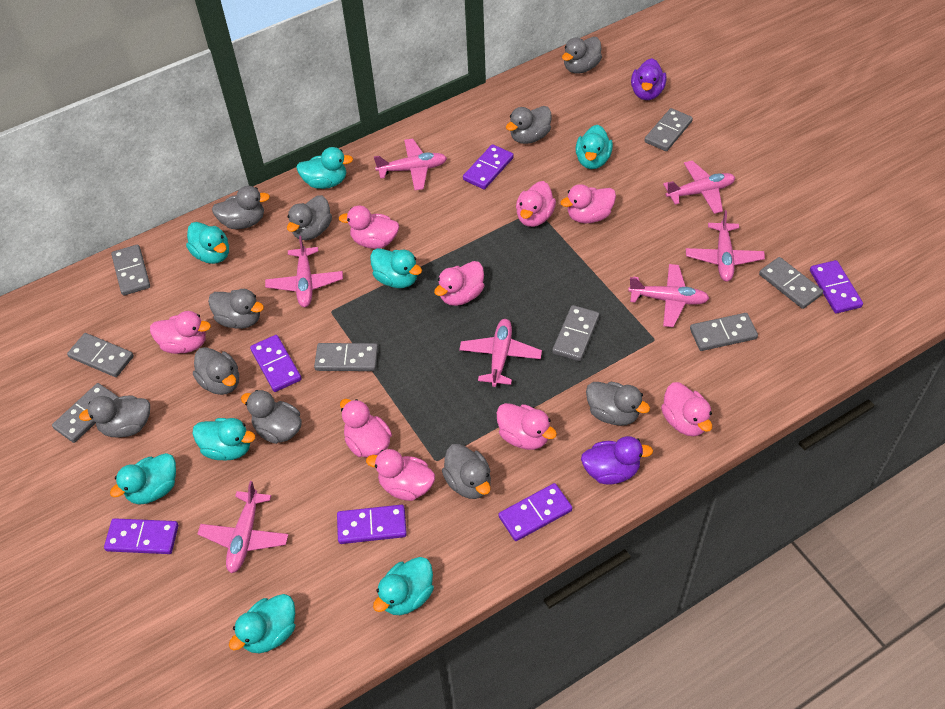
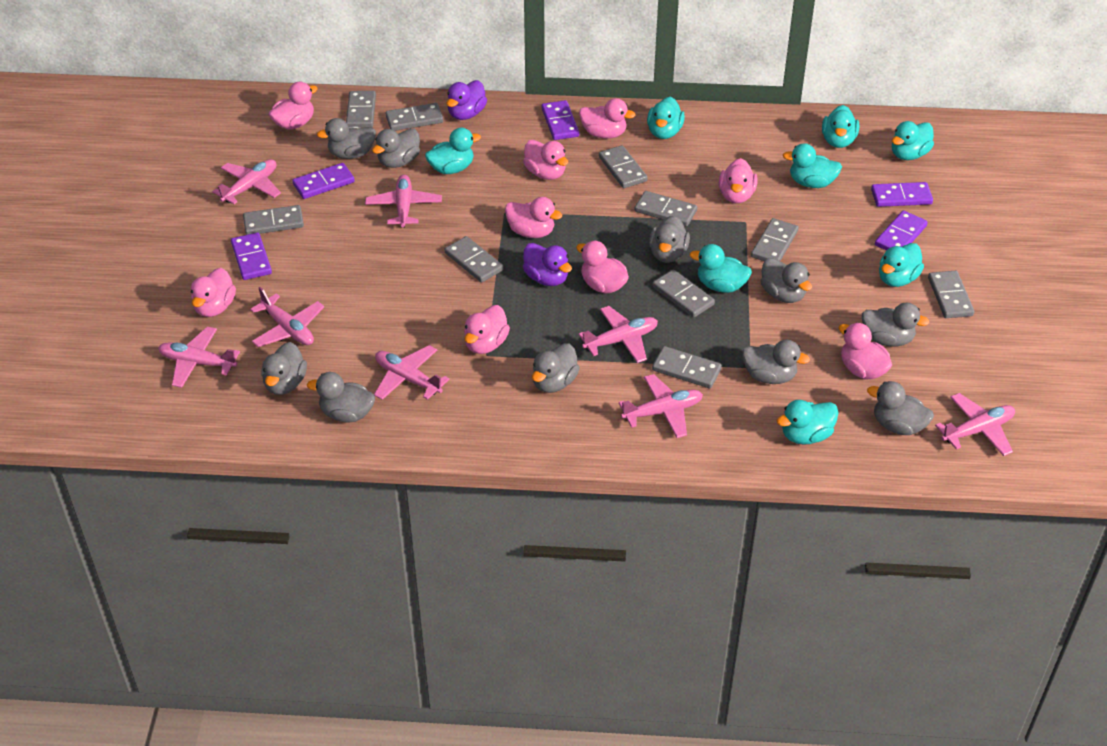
grey domino: 8 -> 10
pink plane: 7 -> 8
purple domino: 6 -> 5

